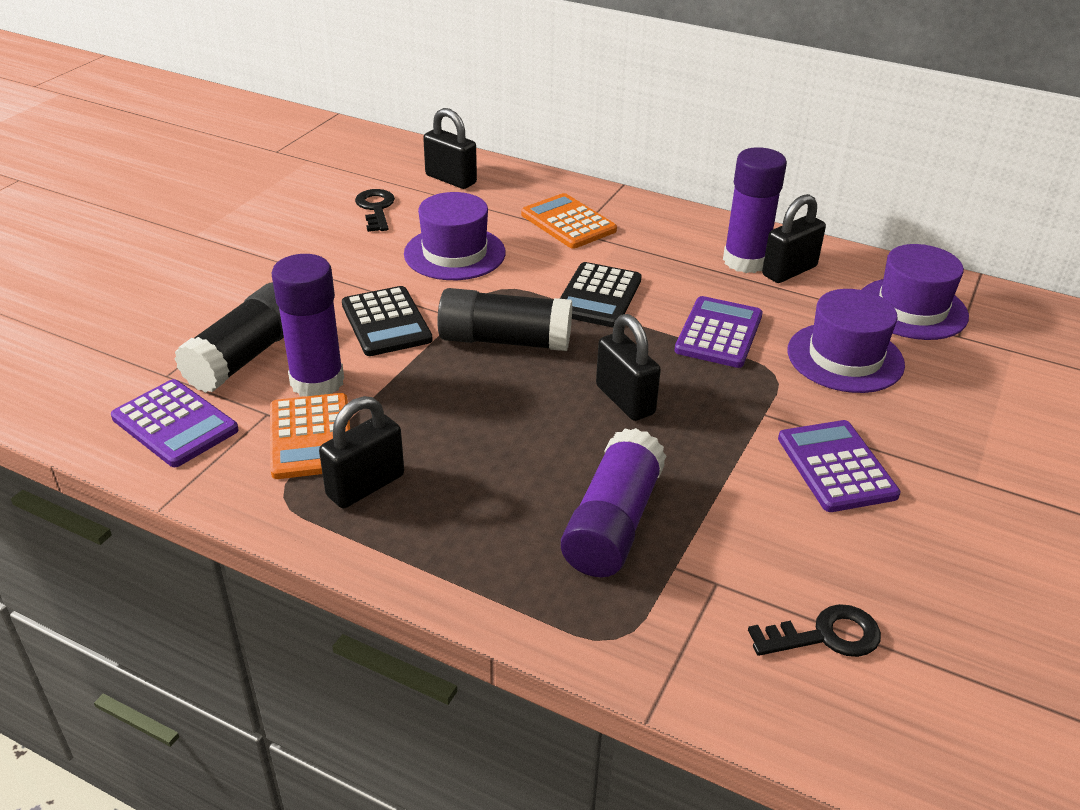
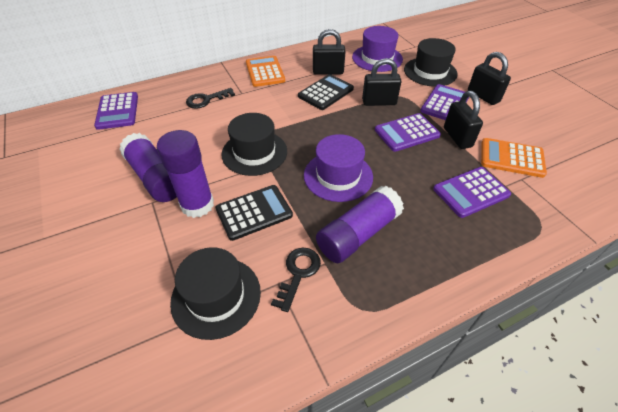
black glue stick: 2 -> 0
black hat: 0 -> 3
purple calculator: 3 -> 4
purple hat: 3 -> 2

